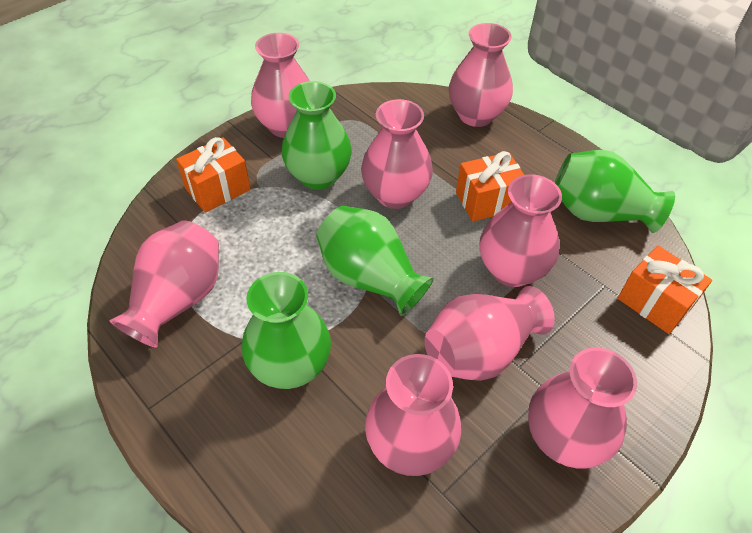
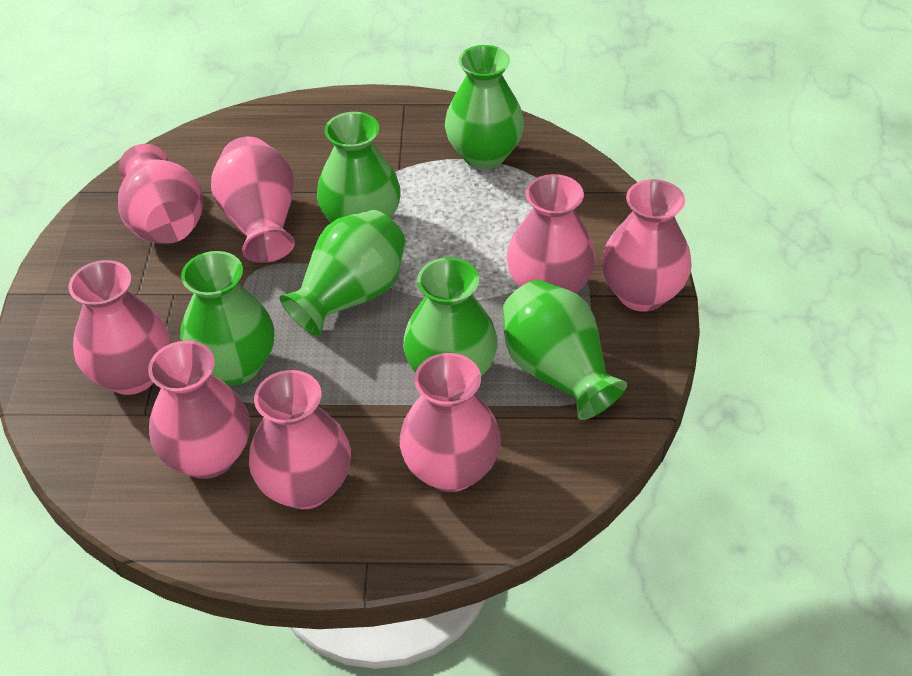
green vase: 4 -> 6
orange gift: 3 -> 0

